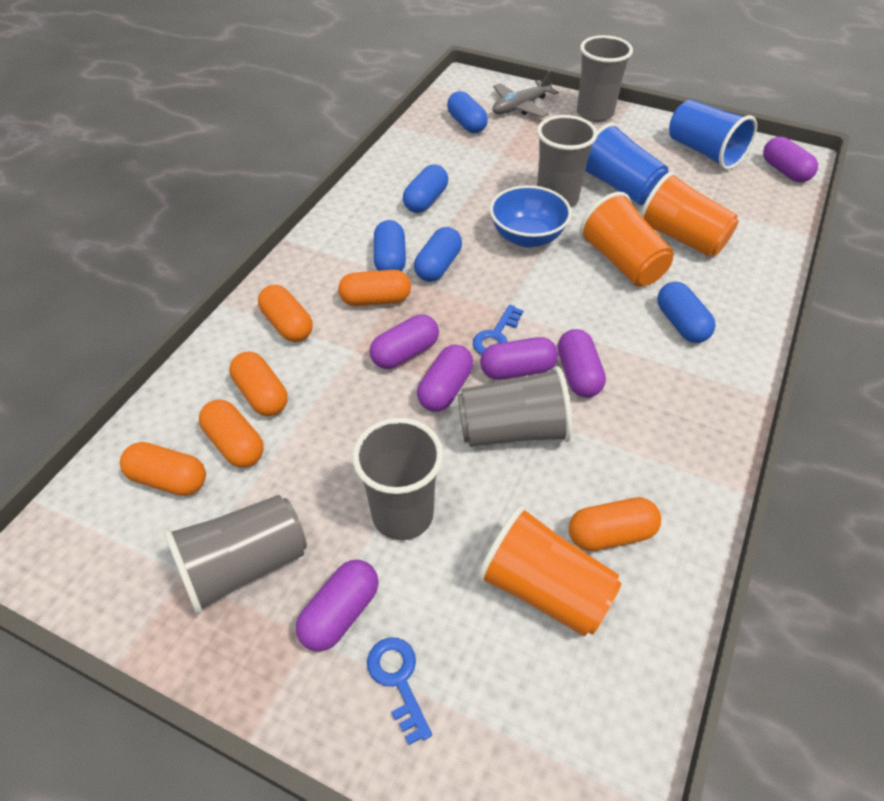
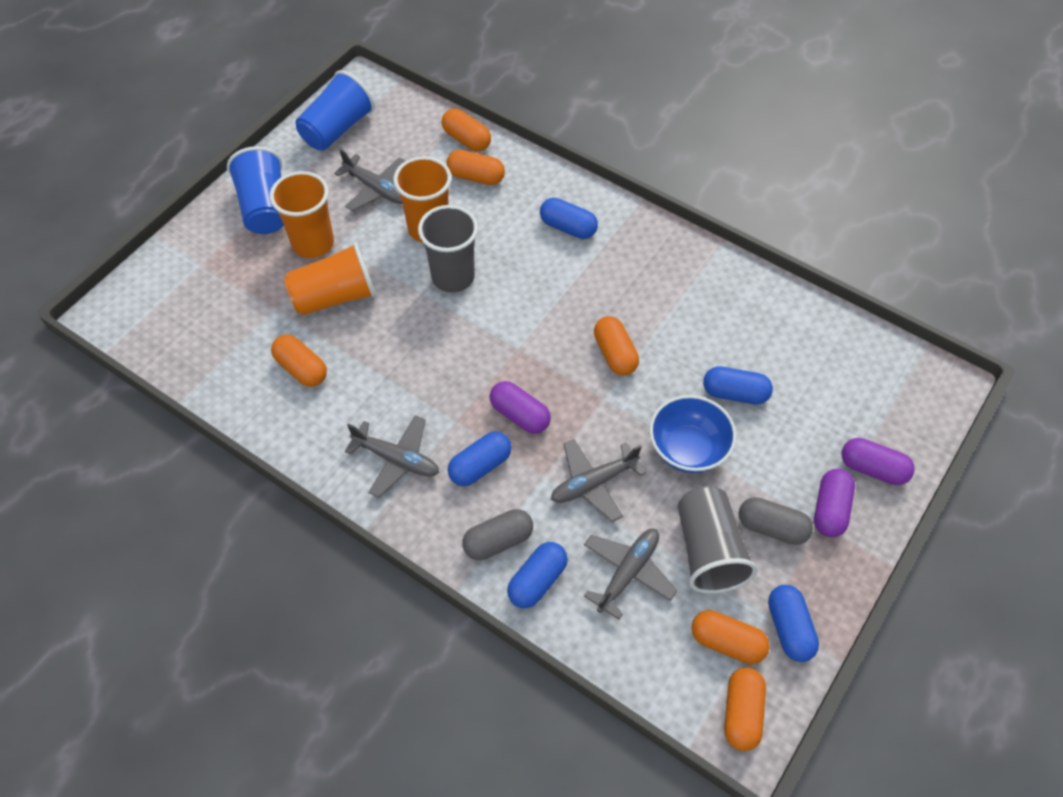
blue key: 2 -> 0
grey capsule: 0 -> 2
grey cup: 5 -> 2
grey plane: 1 -> 4
purple capsule: 6 -> 3

